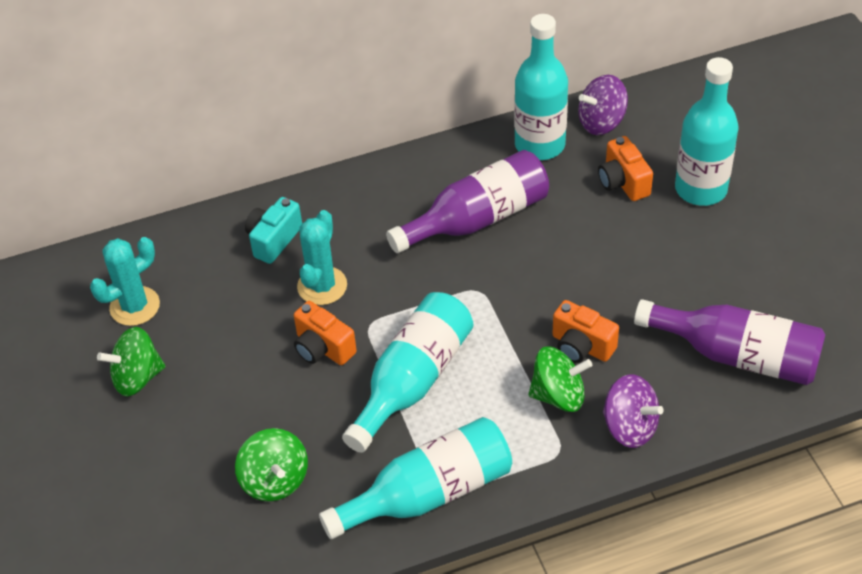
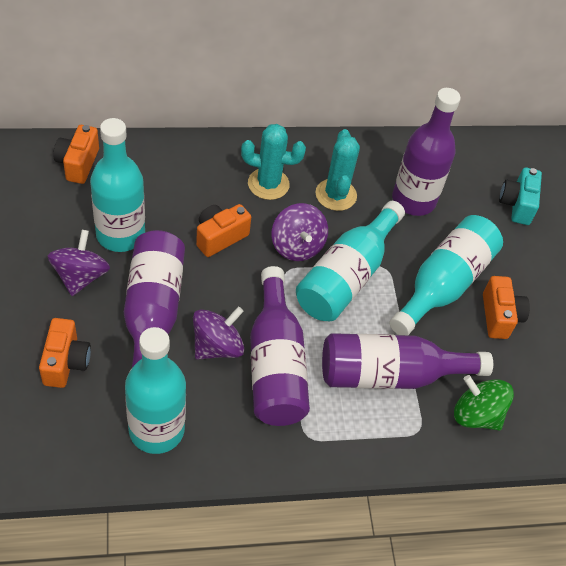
green spinning top: 3 -> 1
orange camera: 3 -> 4
purple bottle: 2 -> 4
purple spinning top: 2 -> 3

